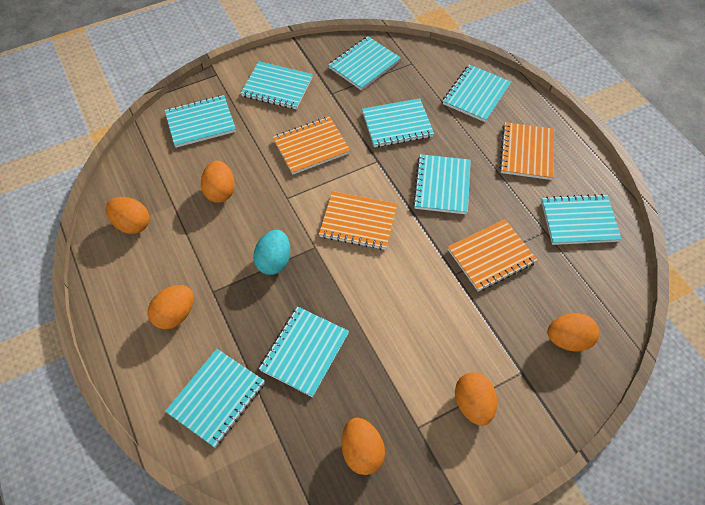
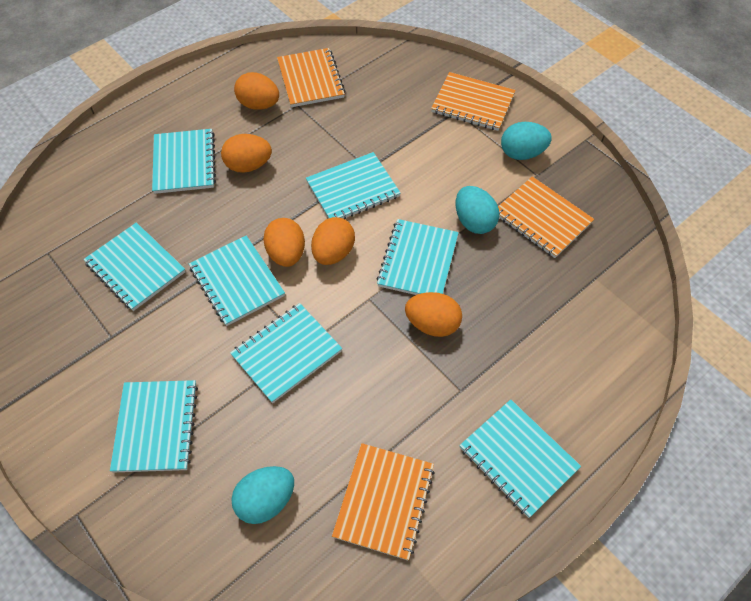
orange egg: 6 -> 5
turquoise egg: 1 -> 3
turquoise notebook: 9 -> 8

